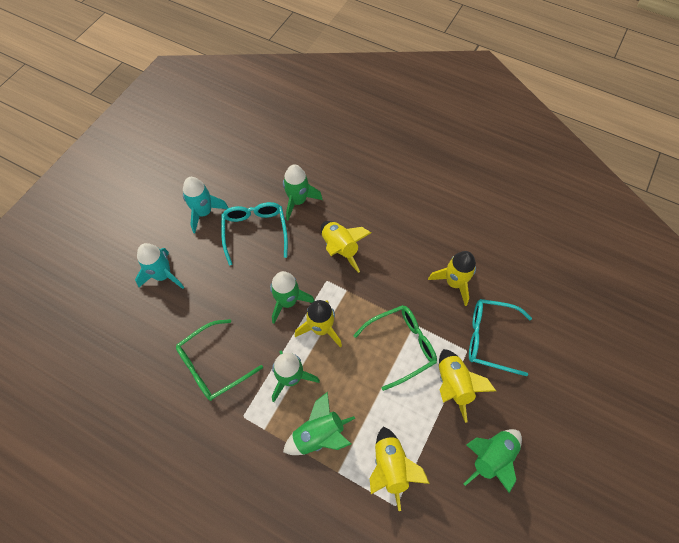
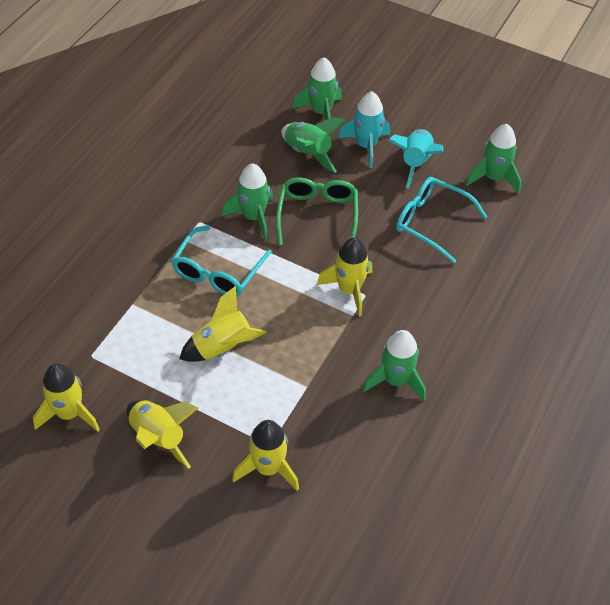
green glasses: 2 -> 1

